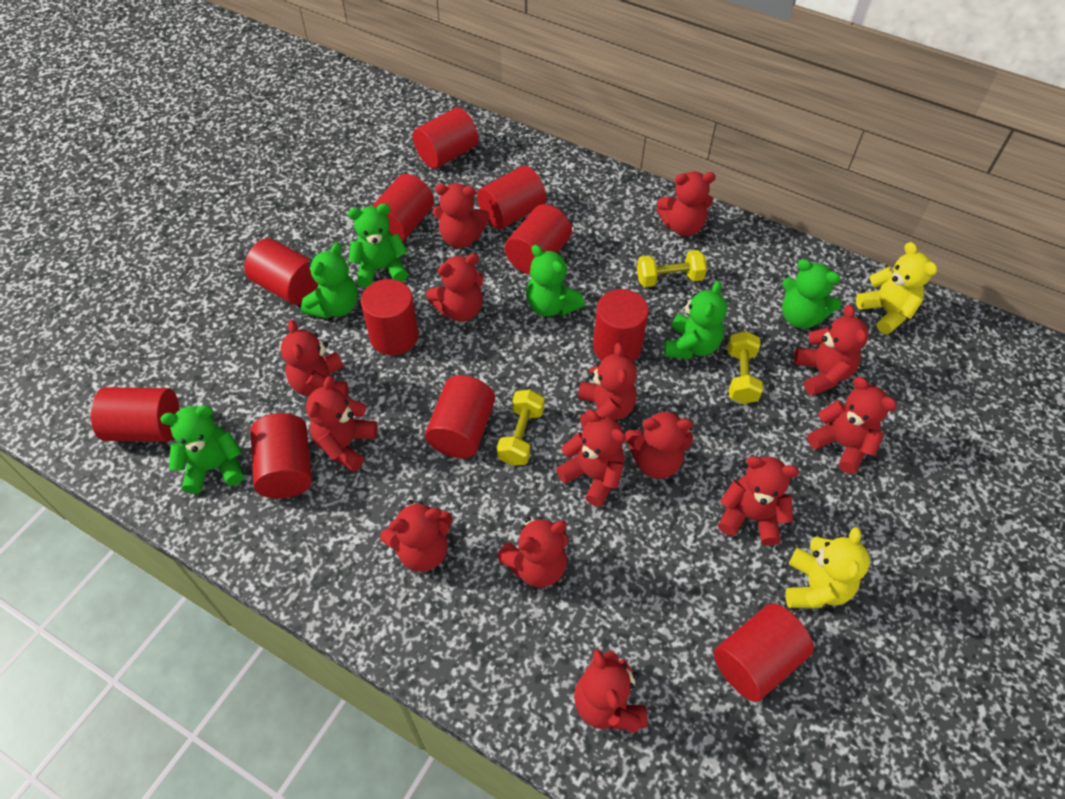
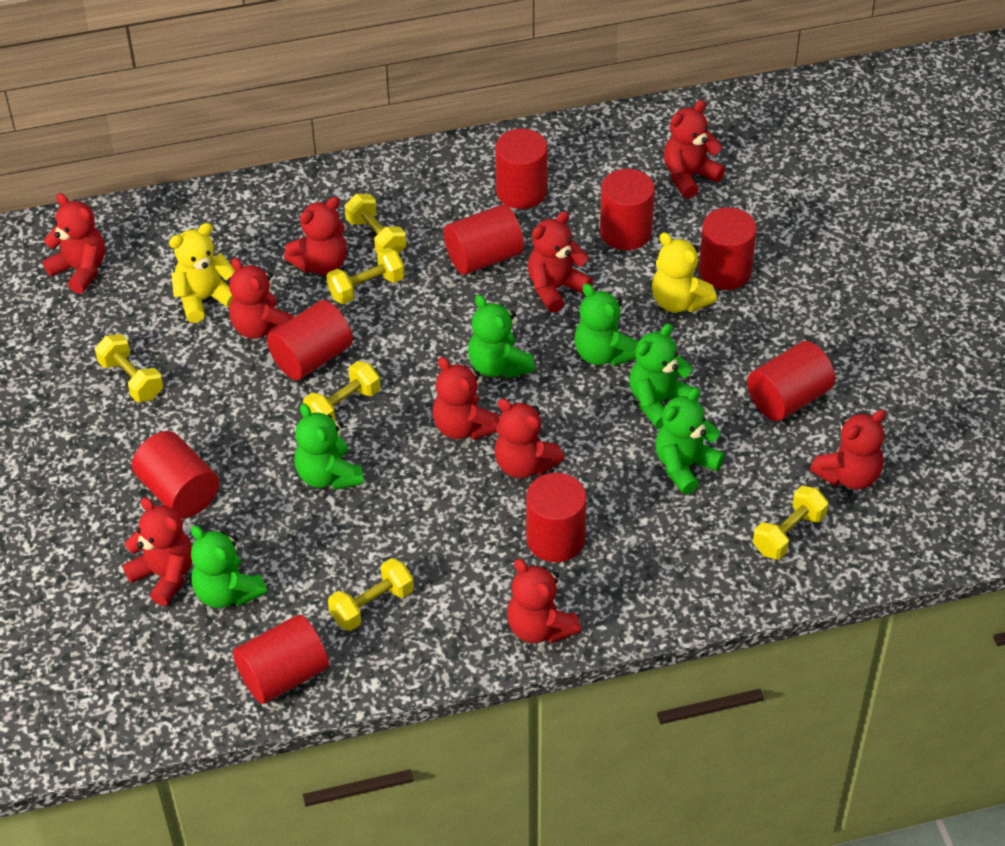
red cylinder: 11 -> 9
red teddy bear: 14 -> 10
yellow dumbbell: 3 -> 6

